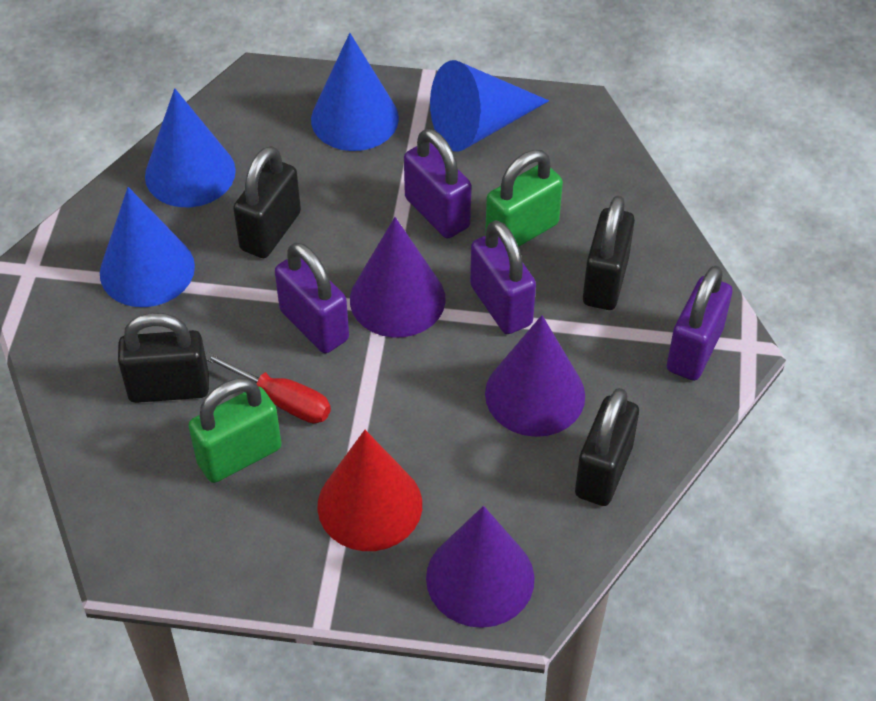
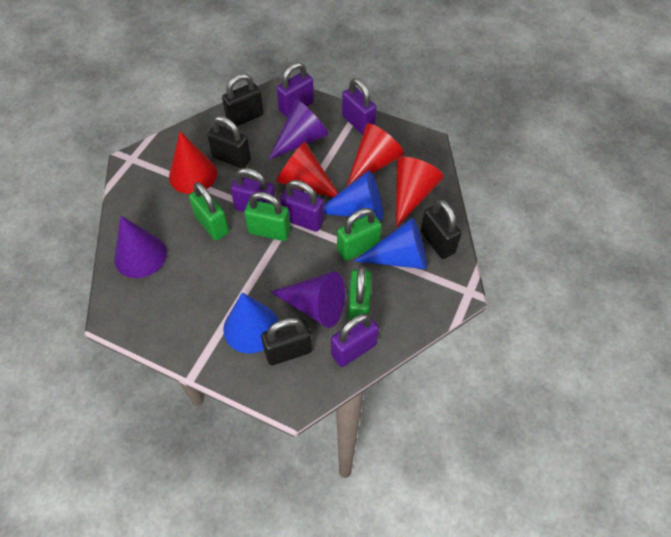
blue cone: 4 -> 3
green padlock: 2 -> 4
purple padlock: 4 -> 5
red cone: 1 -> 4
red screwdriver: 1 -> 0

